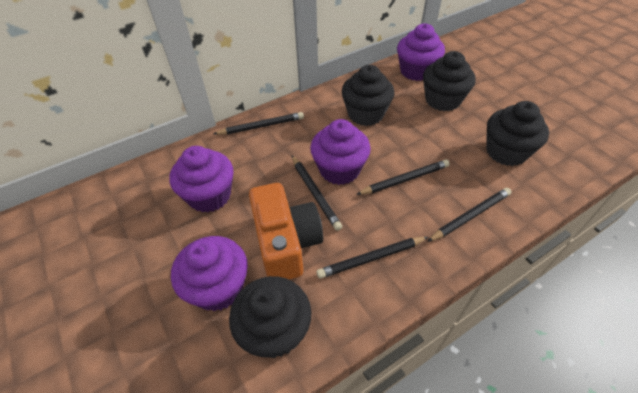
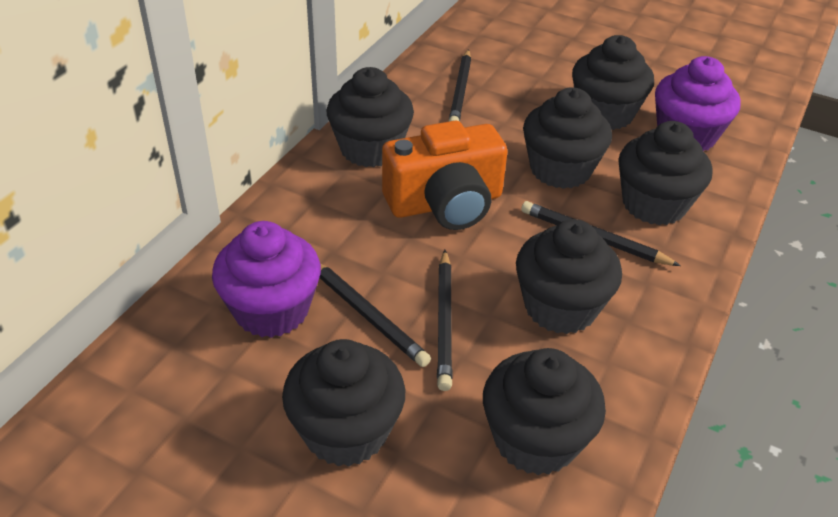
black cupcake: 4 -> 7
black pencil: 5 -> 4
purple cupcake: 4 -> 2

